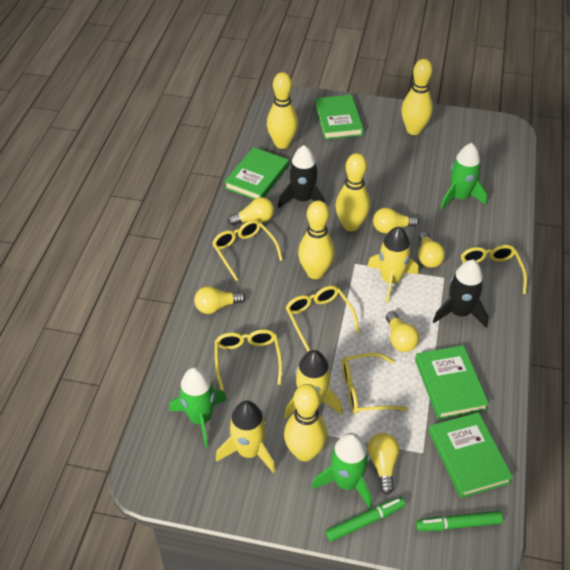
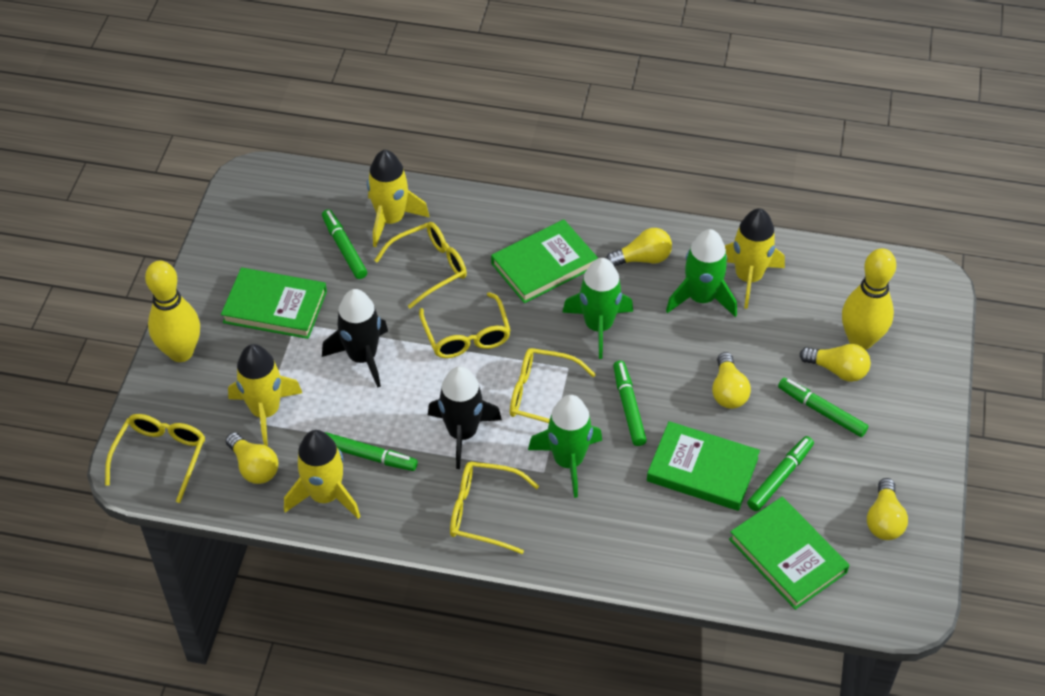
green marker: 2 -> 5
yellow bowling pin: 5 -> 2
yellow light bulb: 6 -> 5
yellow rocket: 3 -> 4

